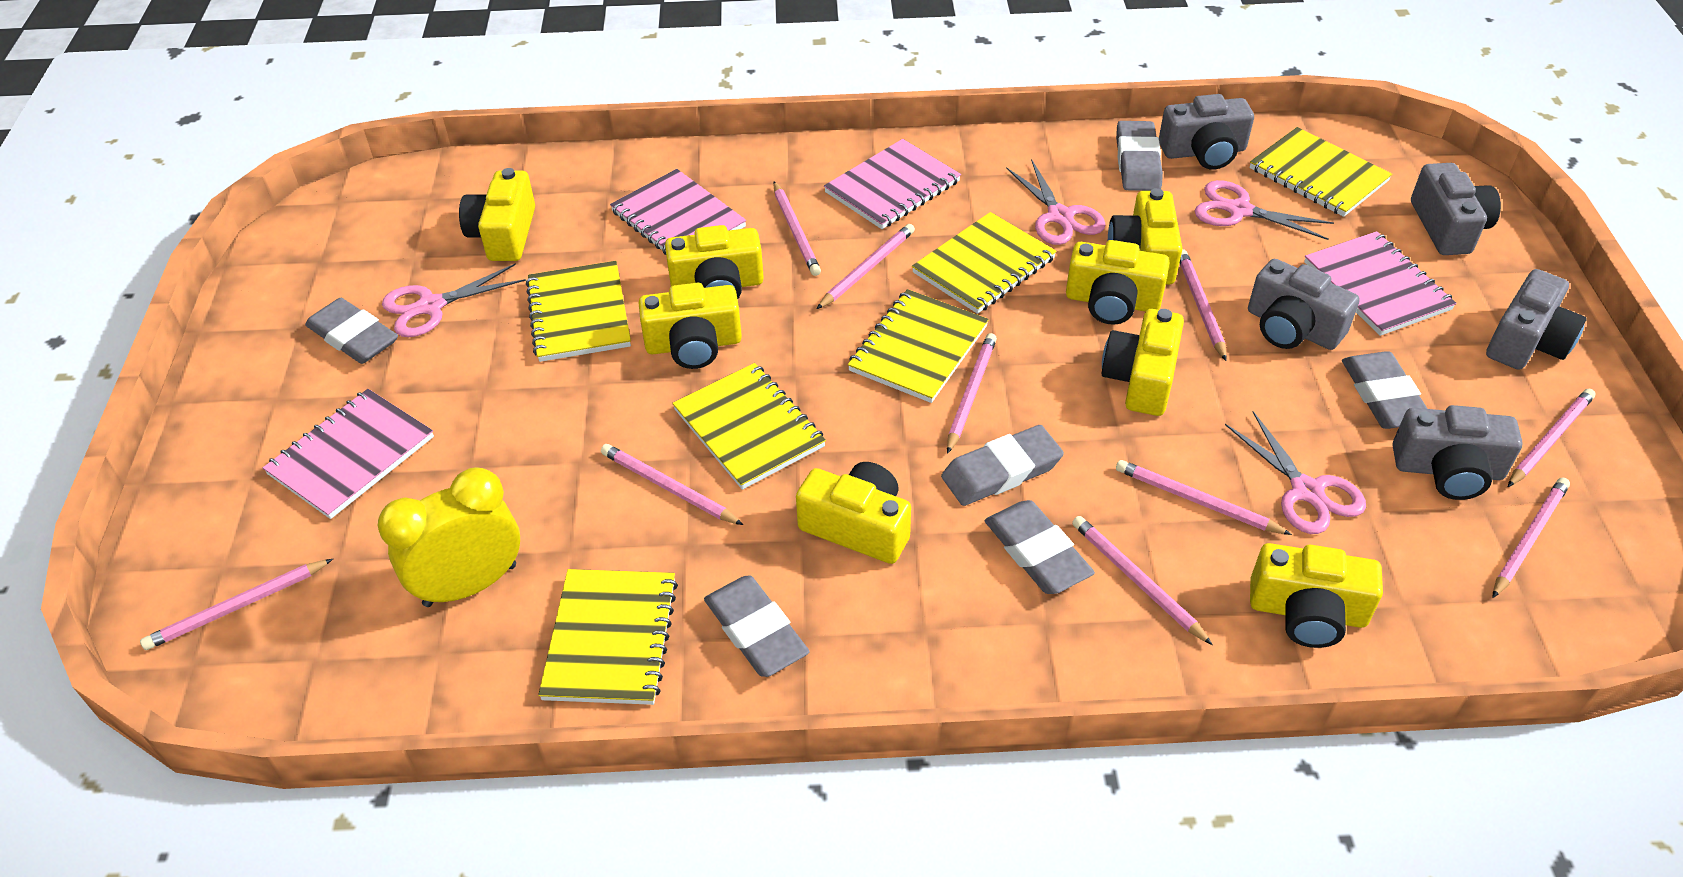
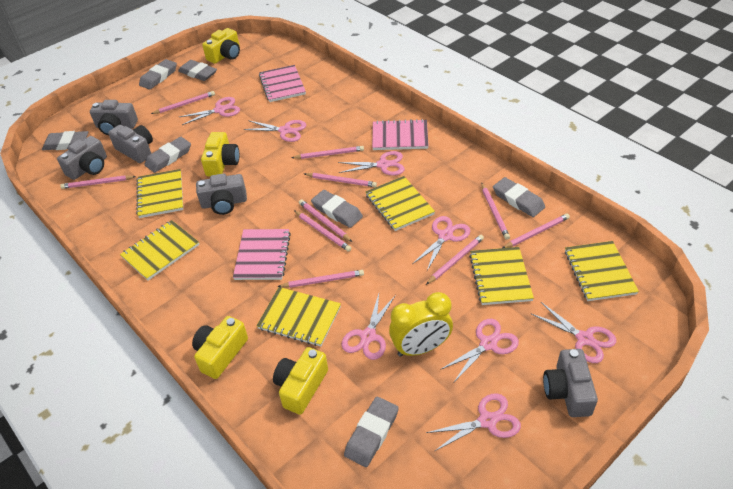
grey eraser: 6 -> 7
pink notebook: 4 -> 3
pink scissors: 4 -> 8
yellow camera: 8 -> 4

